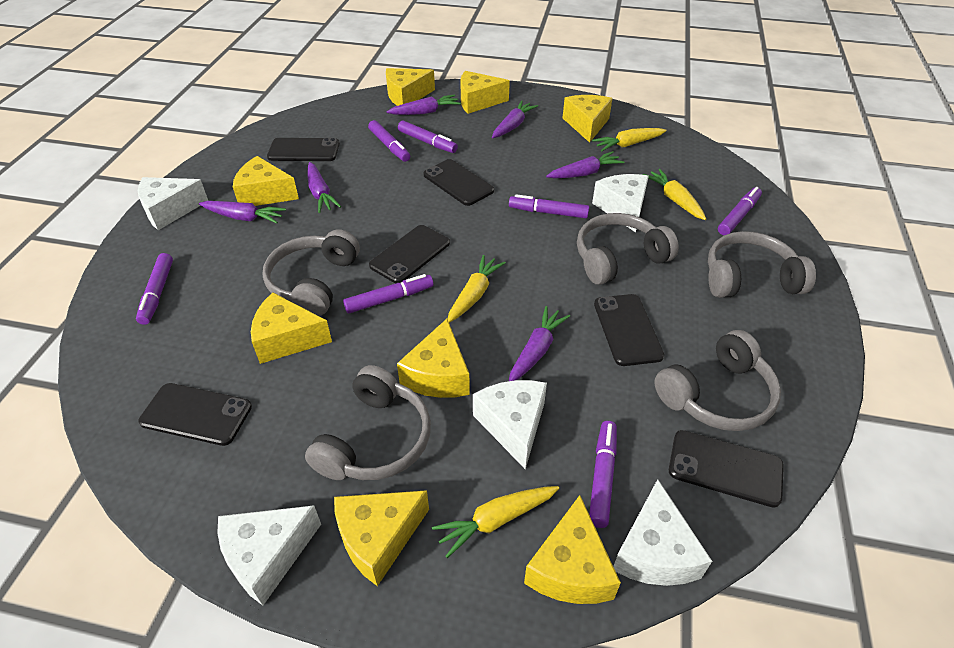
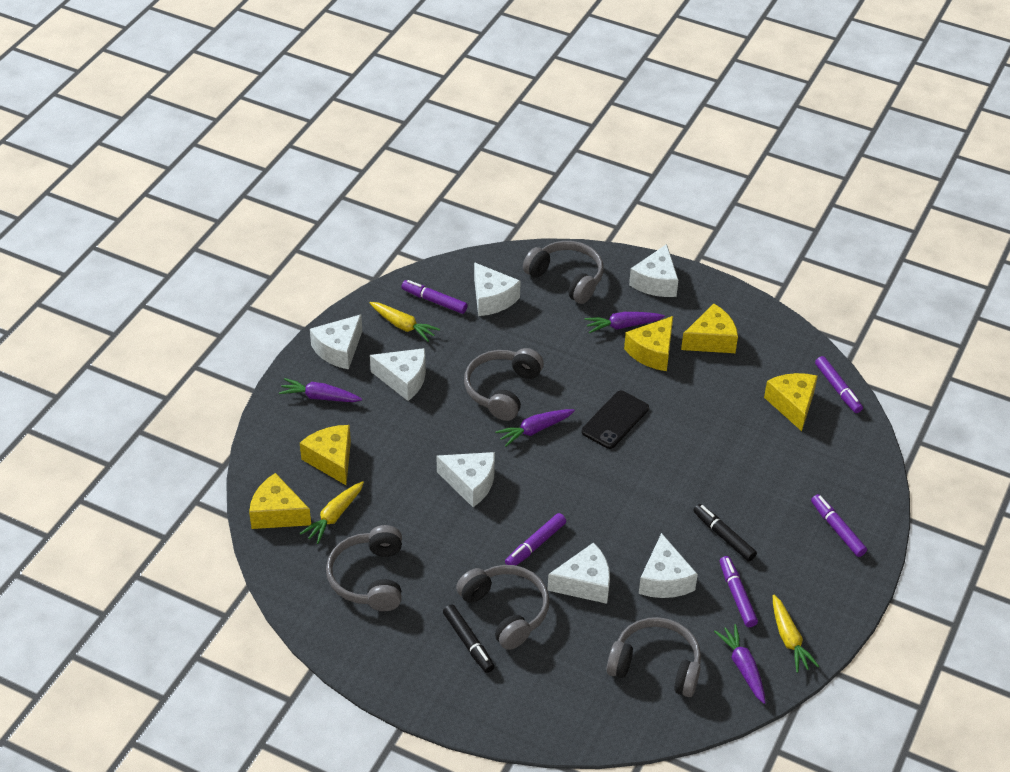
black marker: 0 -> 2
black phone: 6 -> 1
purple carrot: 6 -> 4
purple marker: 7 -> 5
white cheese: 5 -> 7
yellow carrot: 4 -> 3
yellow cheese: 8 -> 5

